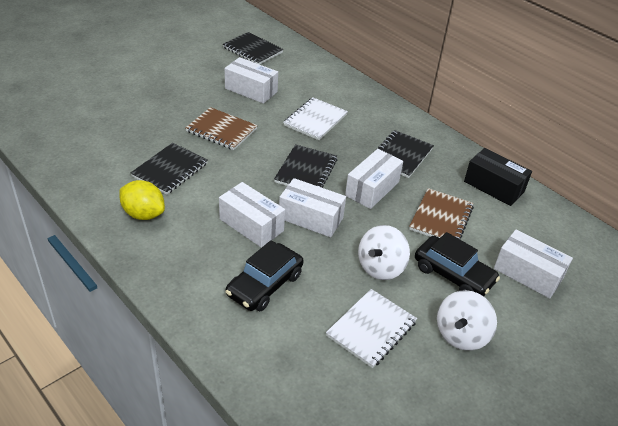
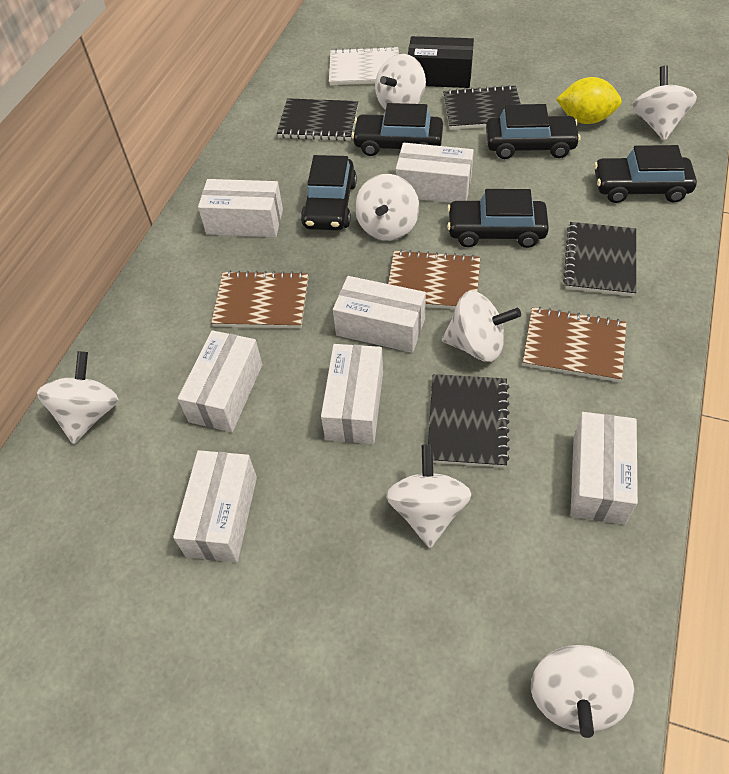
black car: 2 -> 5
brown notebook: 2 -> 3
white box: 5 -> 7
white notebook: 2 -> 1
white spinning top: 2 -> 7

